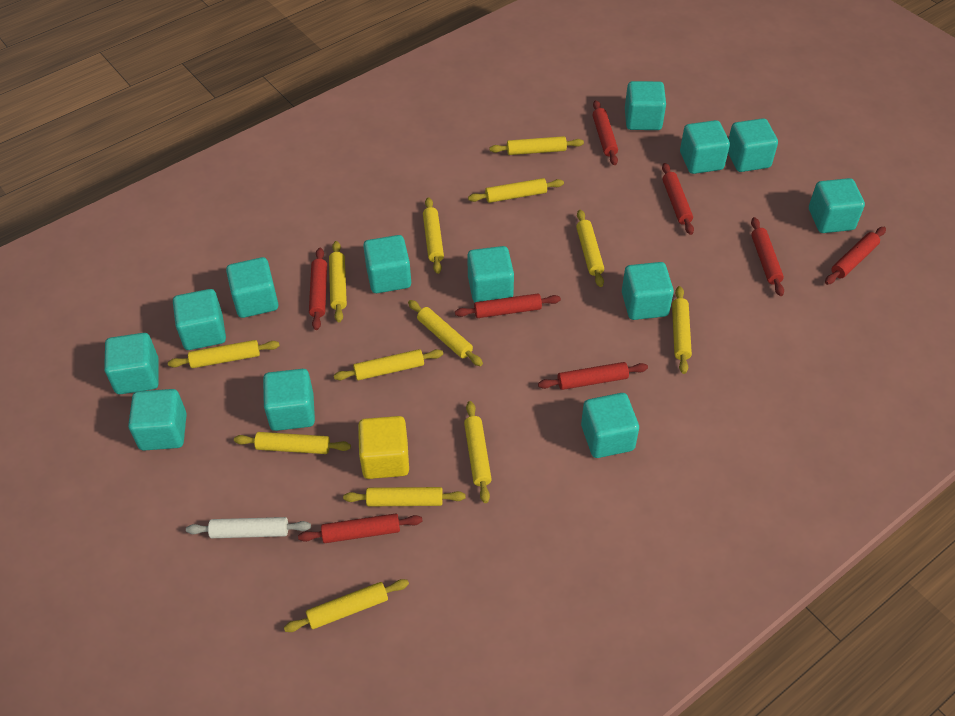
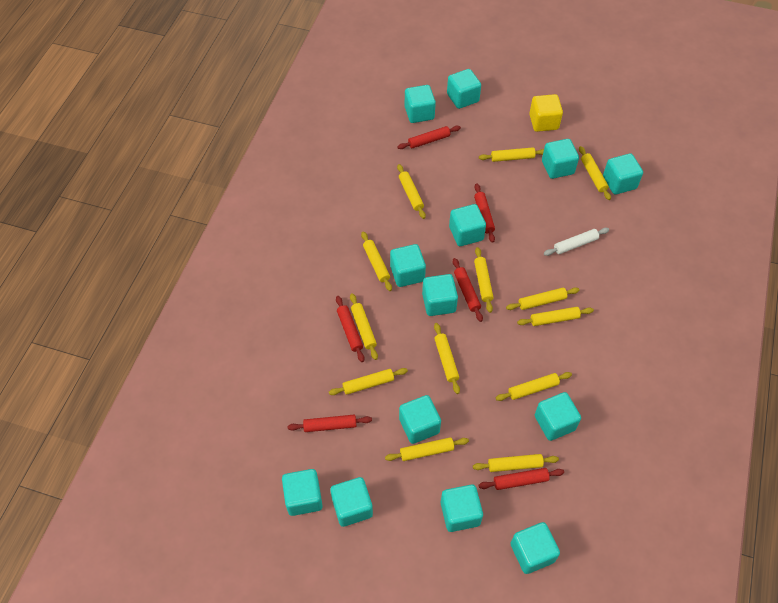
red rolling pin: 8 -> 6

